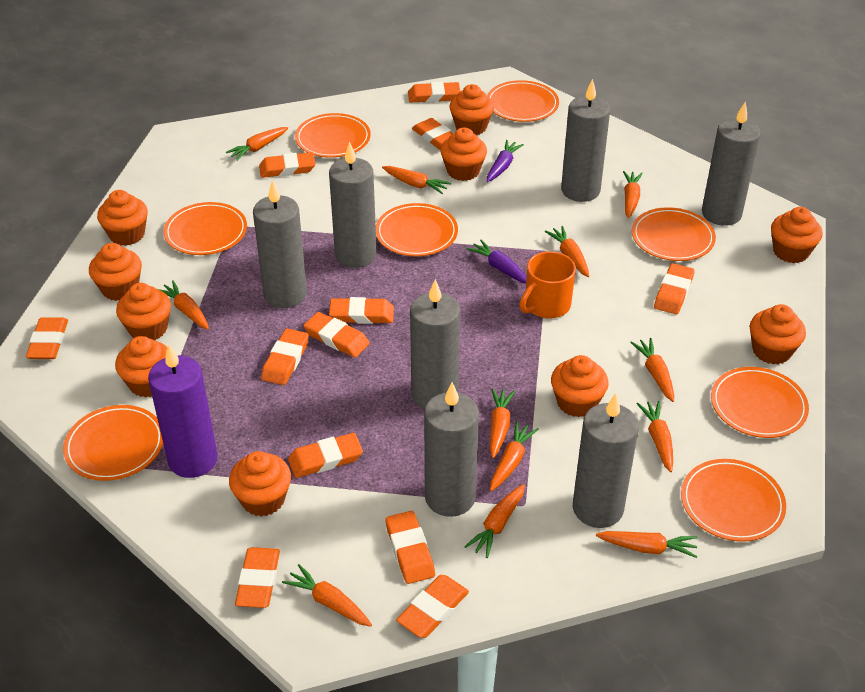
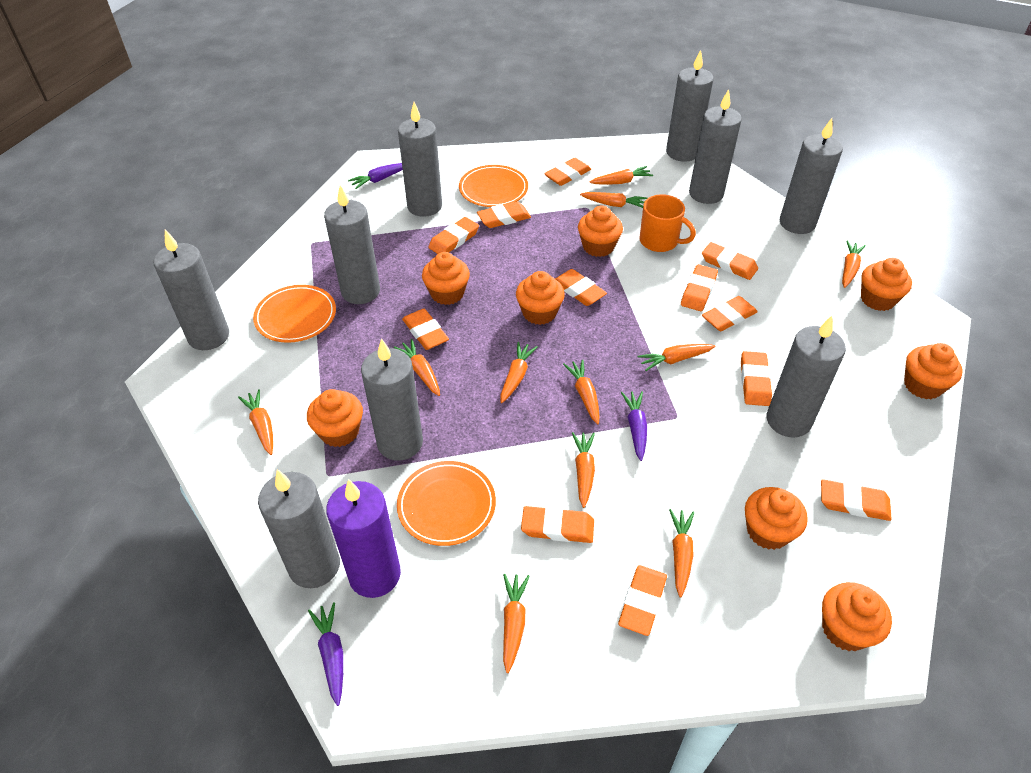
grey candle: 7 -> 9
orange carrot: 12 -> 11
orange cupcake: 10 -> 8
orange plate: 8 -> 3
purple carrot: 2 -> 3

